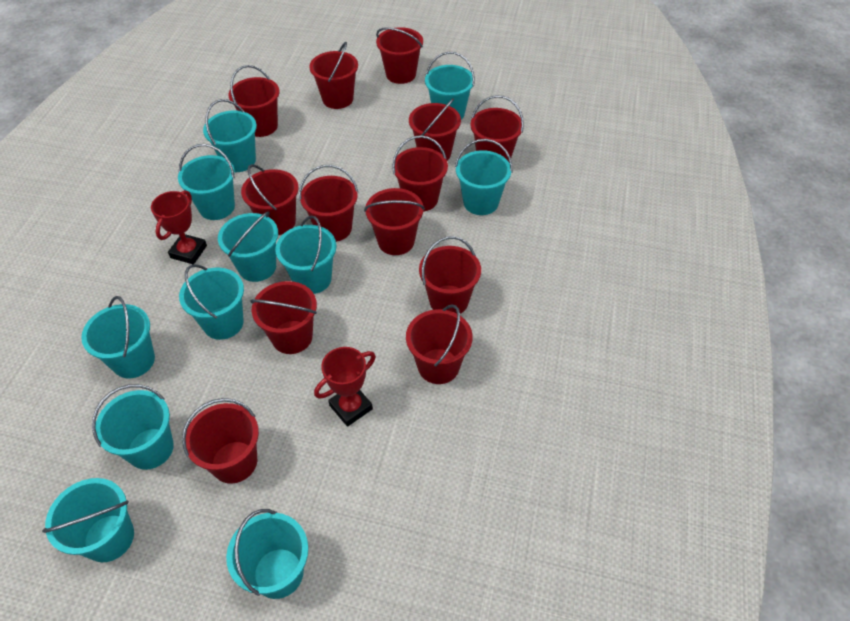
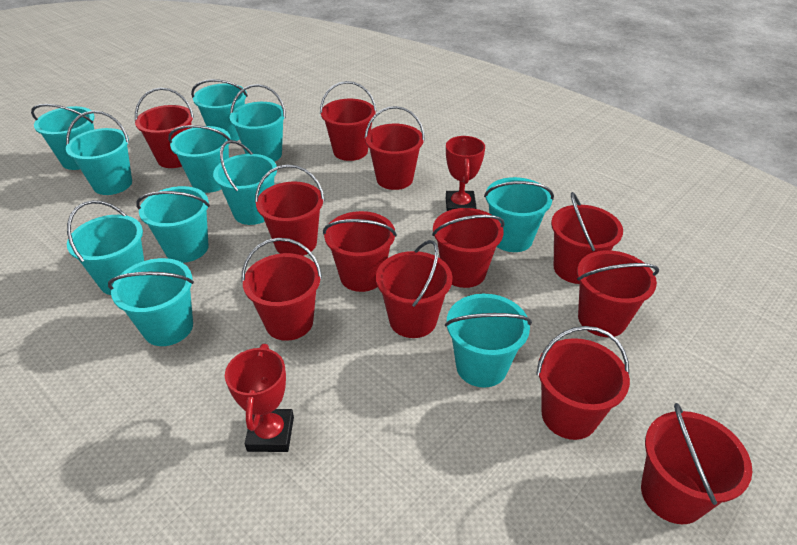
red bucket: 13 -> 12

